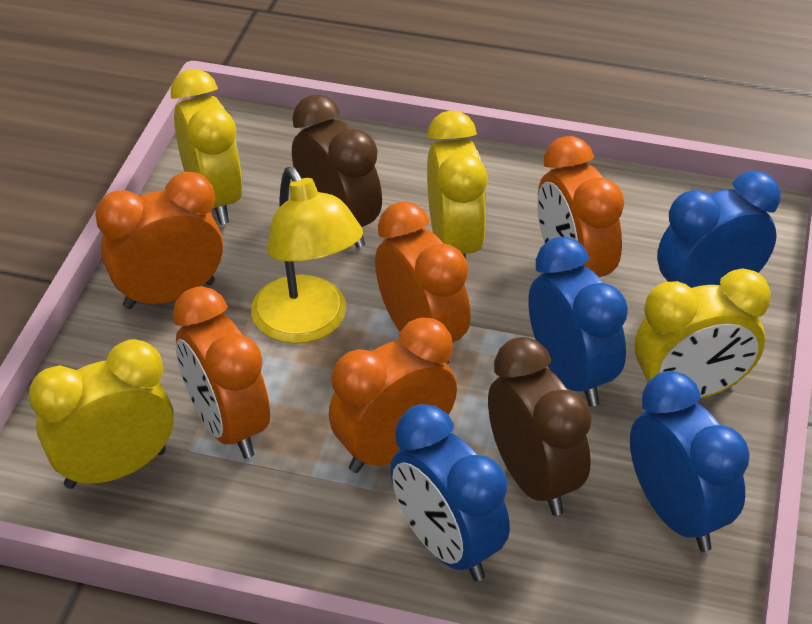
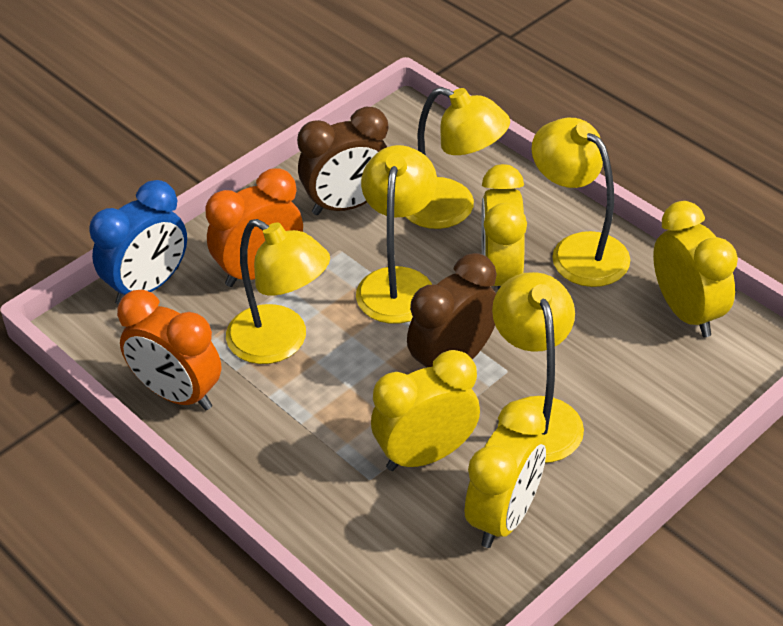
blue clock: 4 -> 1
orange clock: 5 -> 2
yellow lamp: 1 -> 5

